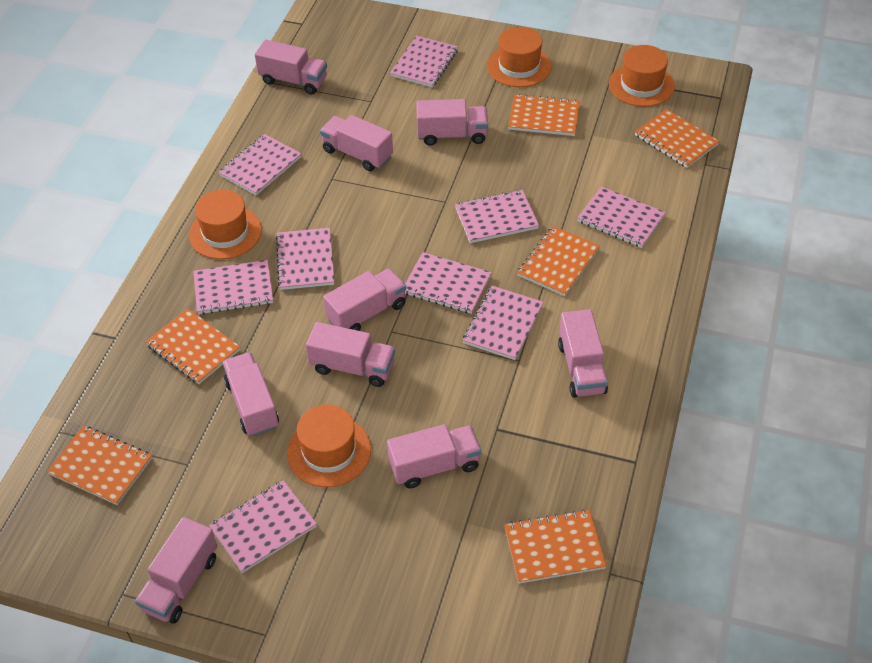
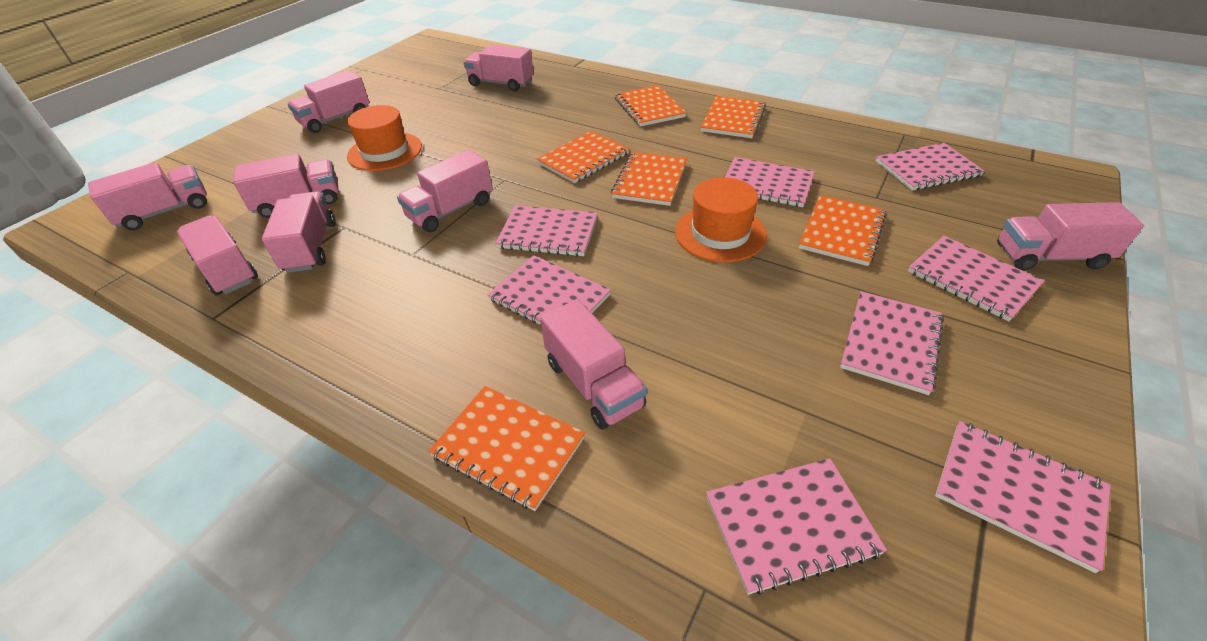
orange hat: 4 -> 2
pink notebook: 9 -> 8

